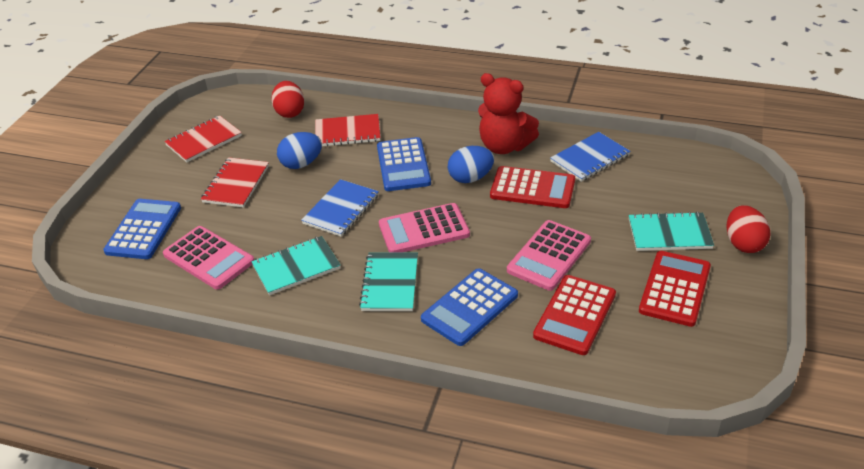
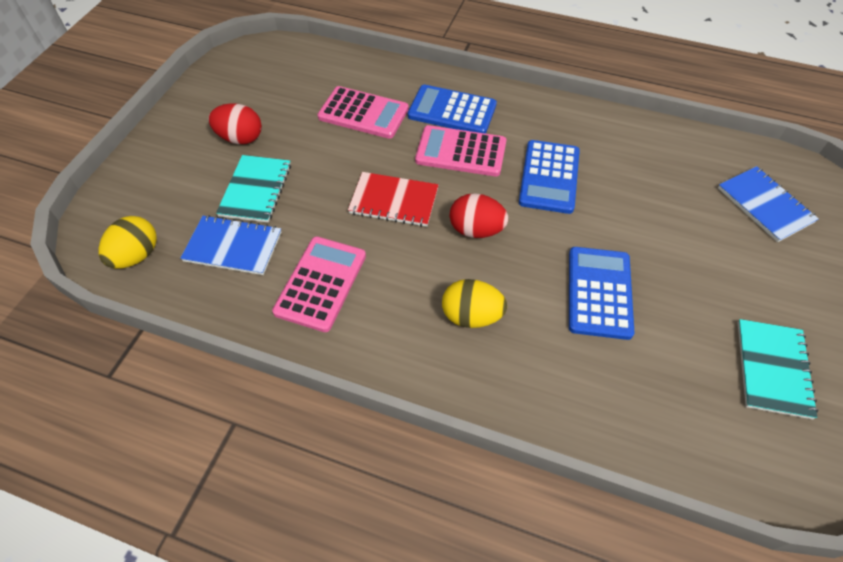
blue egg: 2 -> 0
red calculator: 3 -> 0
red notebook: 3 -> 1
red teddy bear: 1 -> 0
turquoise notebook: 3 -> 2
yellow egg: 0 -> 2

